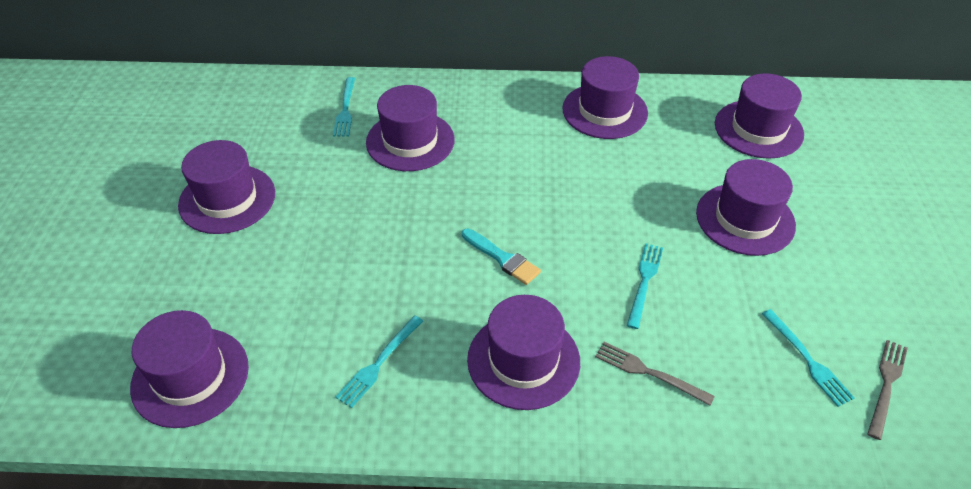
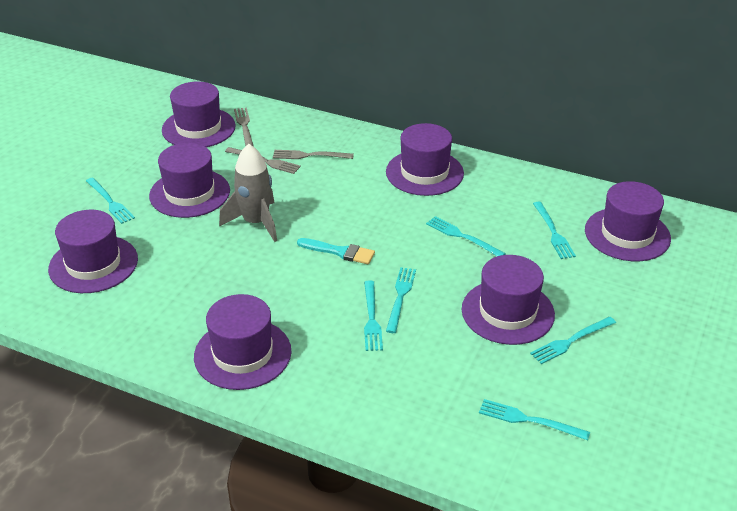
grey fork: 2 -> 3
grey rocket: 0 -> 1
turquoise fork: 4 -> 7

